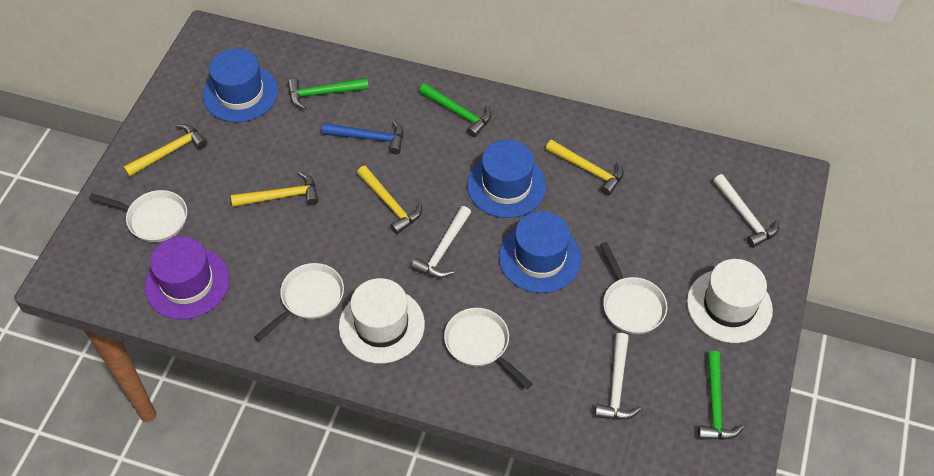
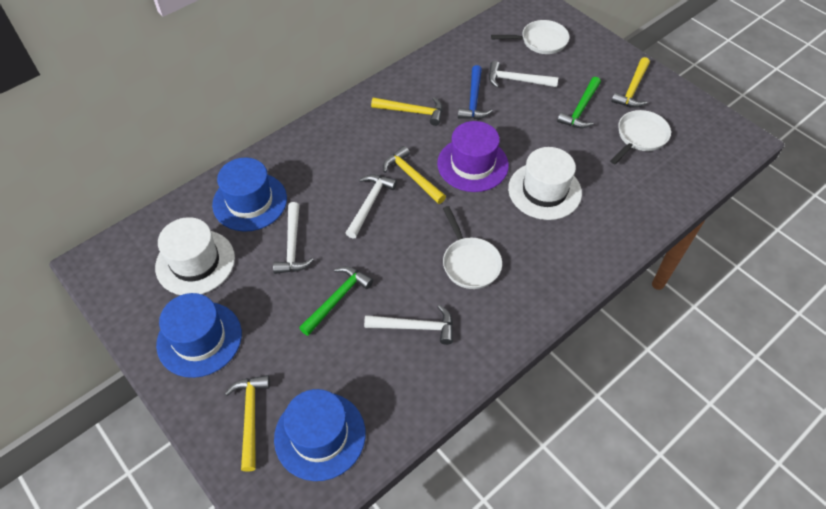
green hammer: 3 -> 2
white hammer: 3 -> 4
white pan: 4 -> 3

